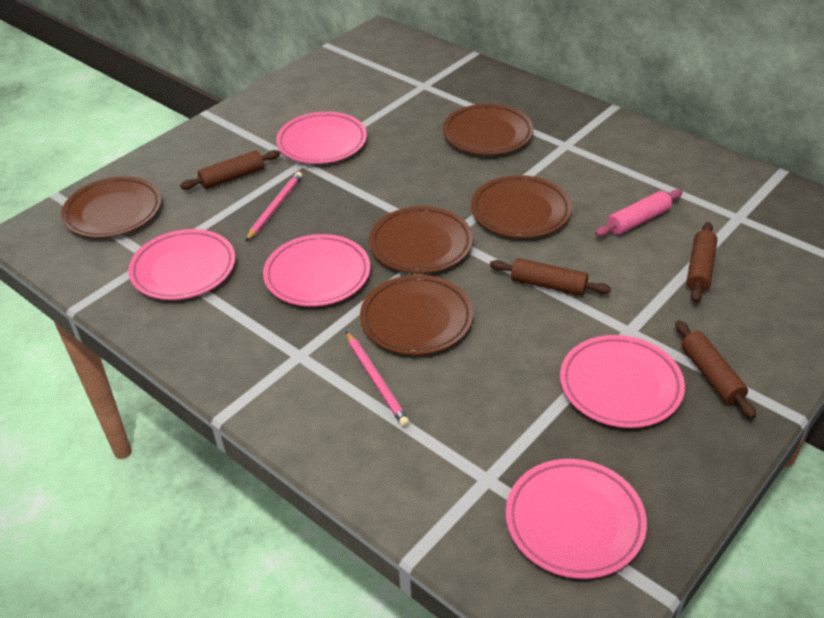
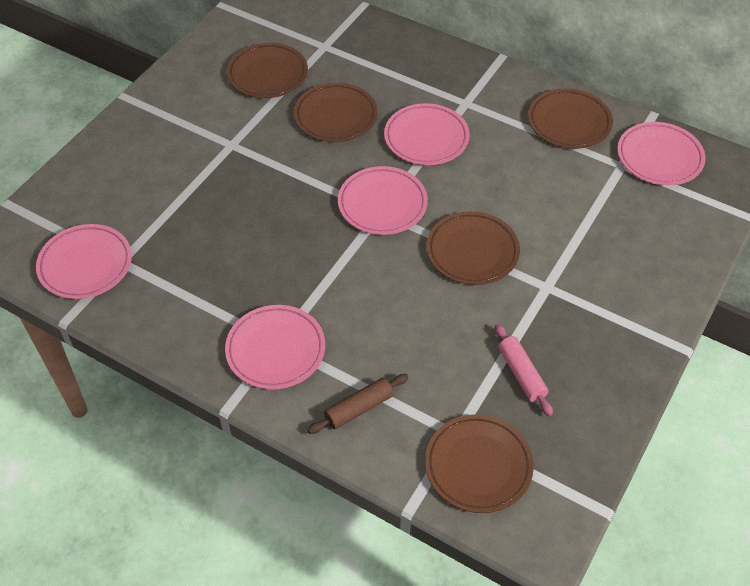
brown rolling pin: 4 -> 1
pink pencil: 2 -> 0

